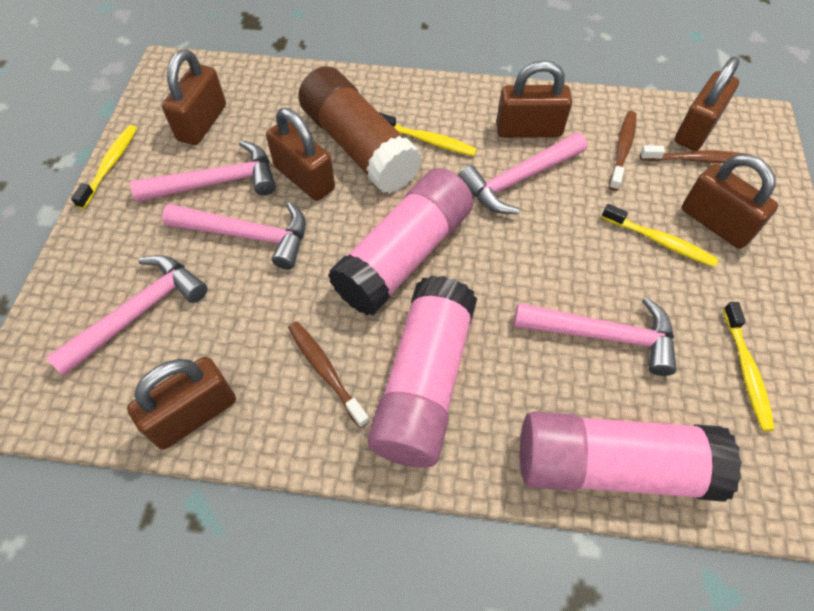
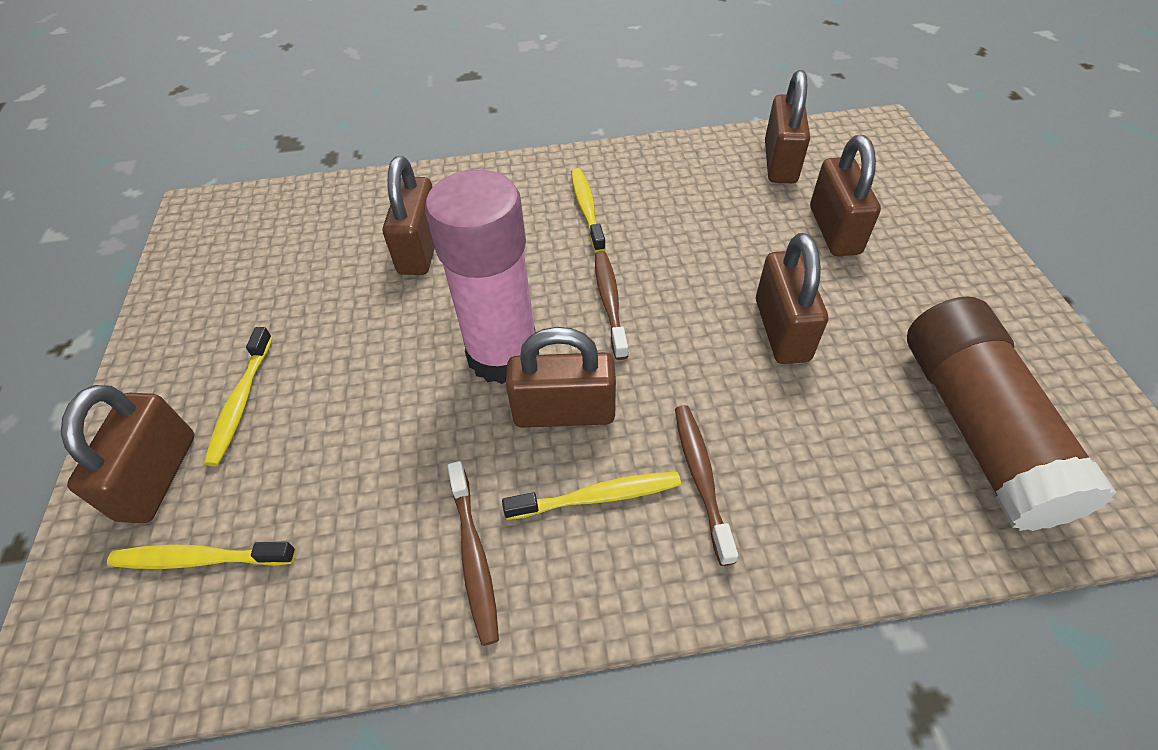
pink glue stick: 3 -> 1
pink hammer: 5 -> 0

